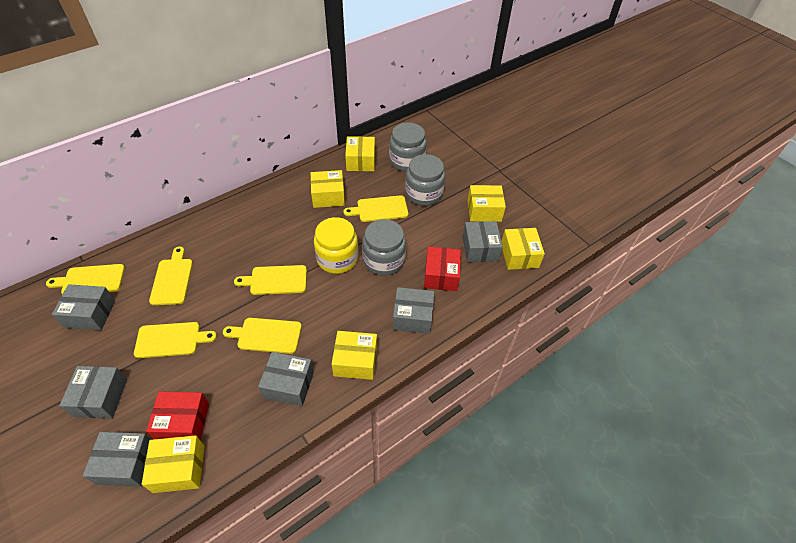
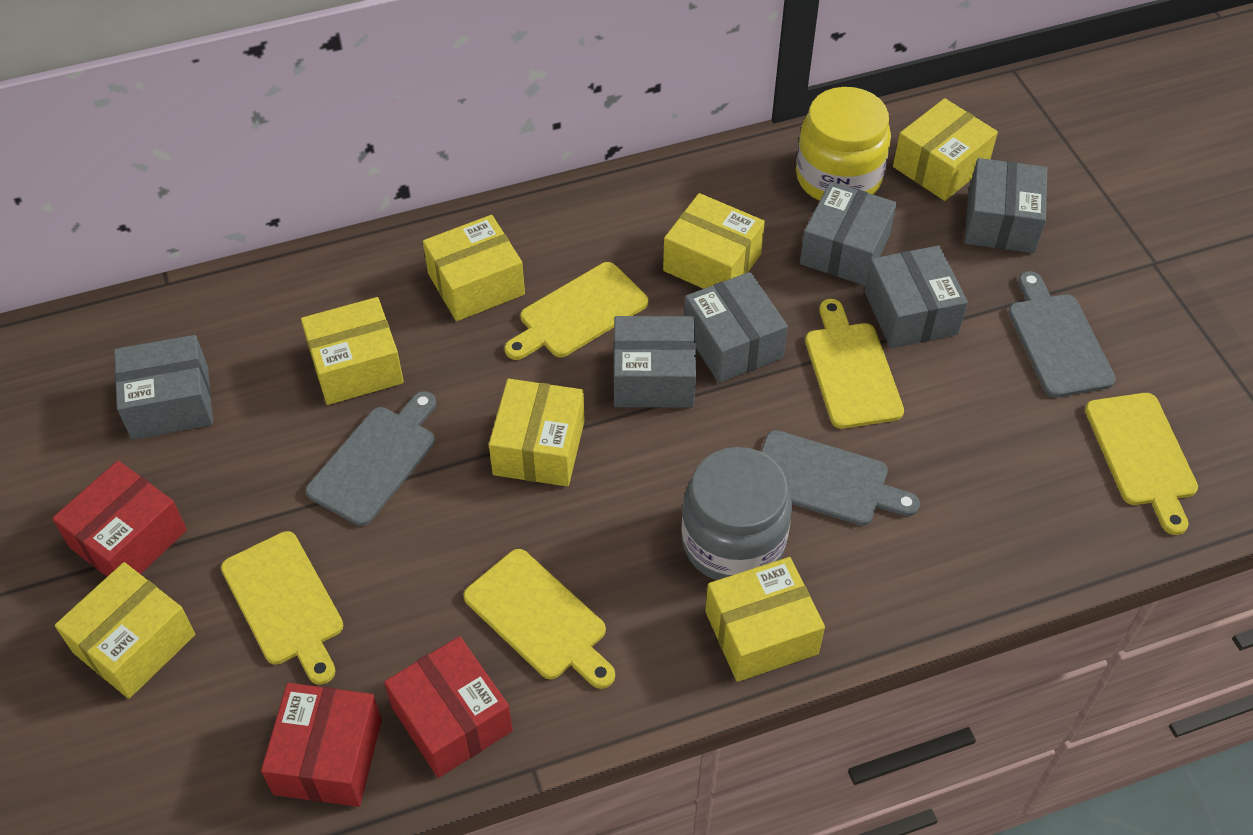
grey cutting board: 0 -> 3
grey jar: 3 -> 1
red box: 2 -> 3
yellow box: 6 -> 7
yellow cutting board: 6 -> 5

